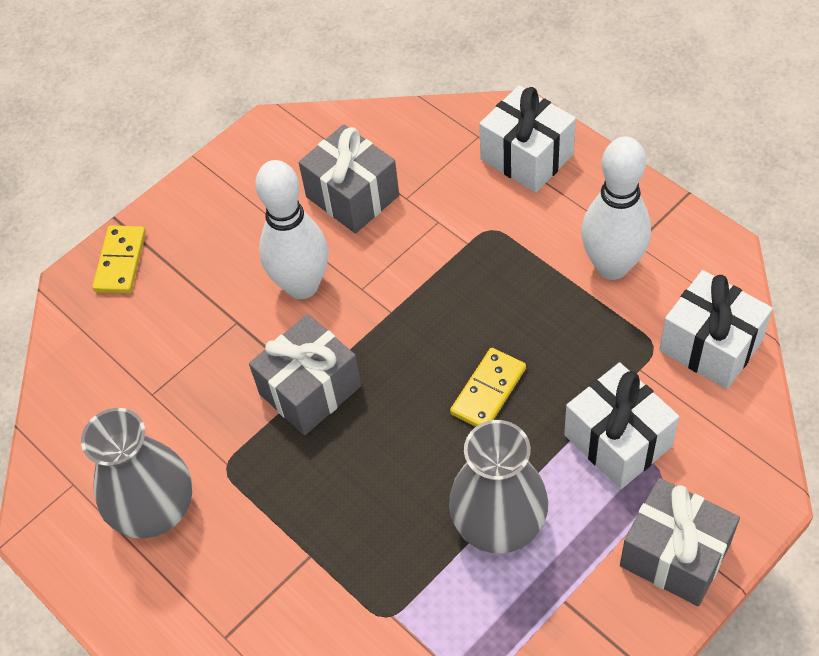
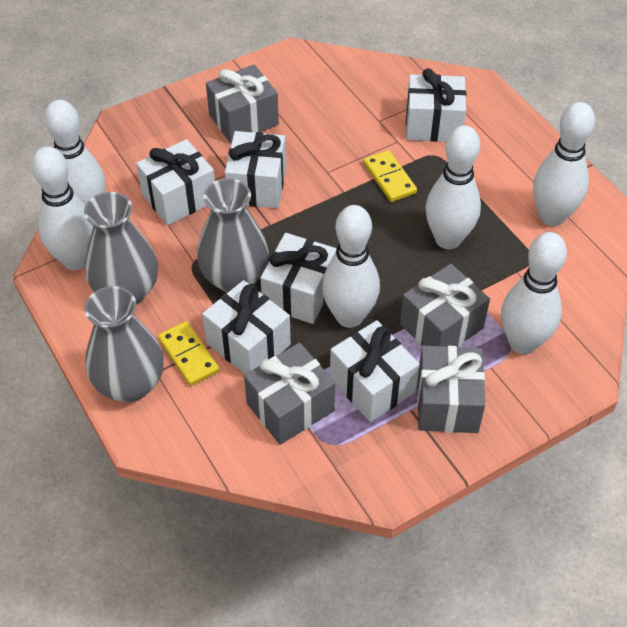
grey gift: 3 -> 4
grey vase: 2 -> 3
white bowling pin: 2 -> 6
white gift: 3 -> 6

